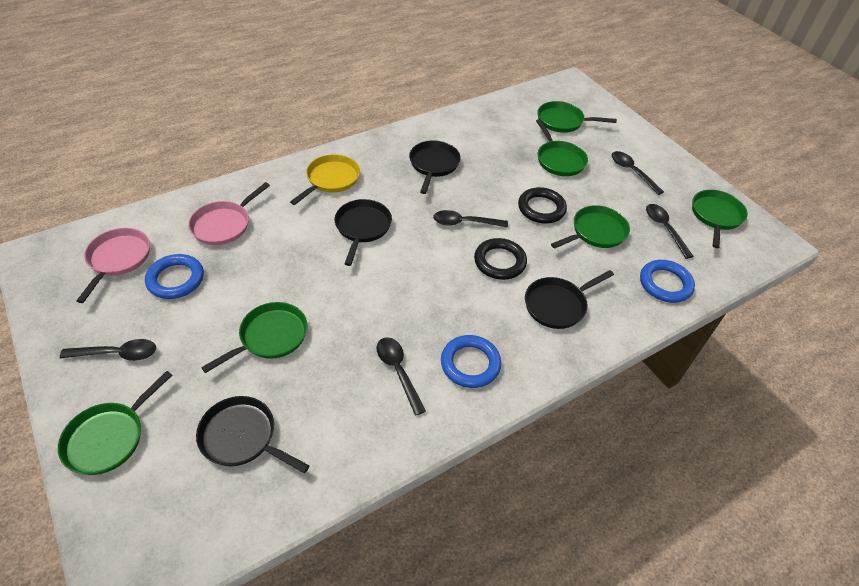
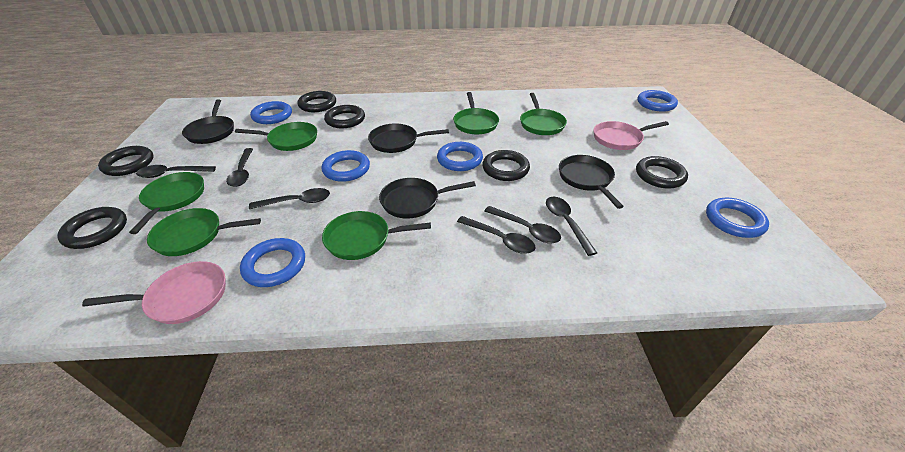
black ring: 2 -> 6
black spoon: 5 -> 6
blue ring: 3 -> 6
yellow pan: 1 -> 0

